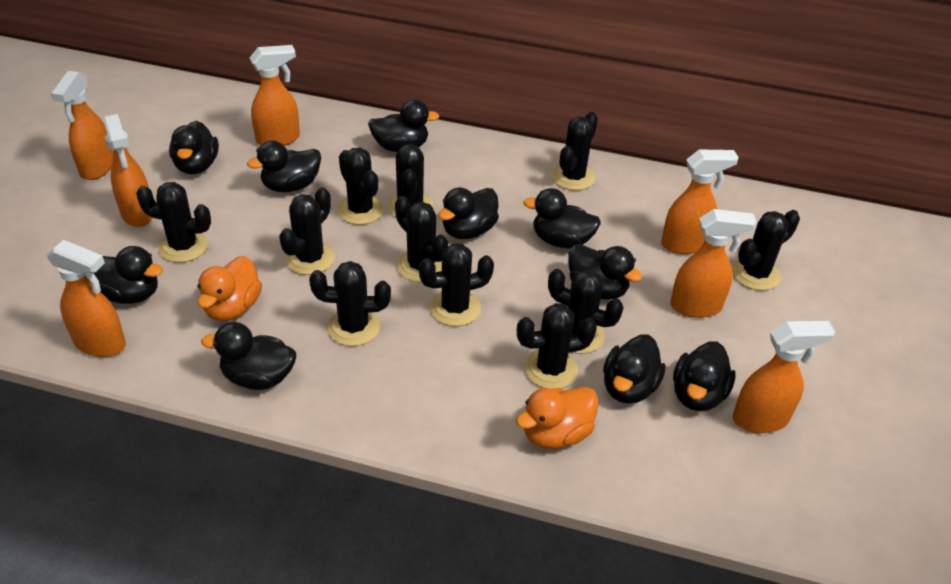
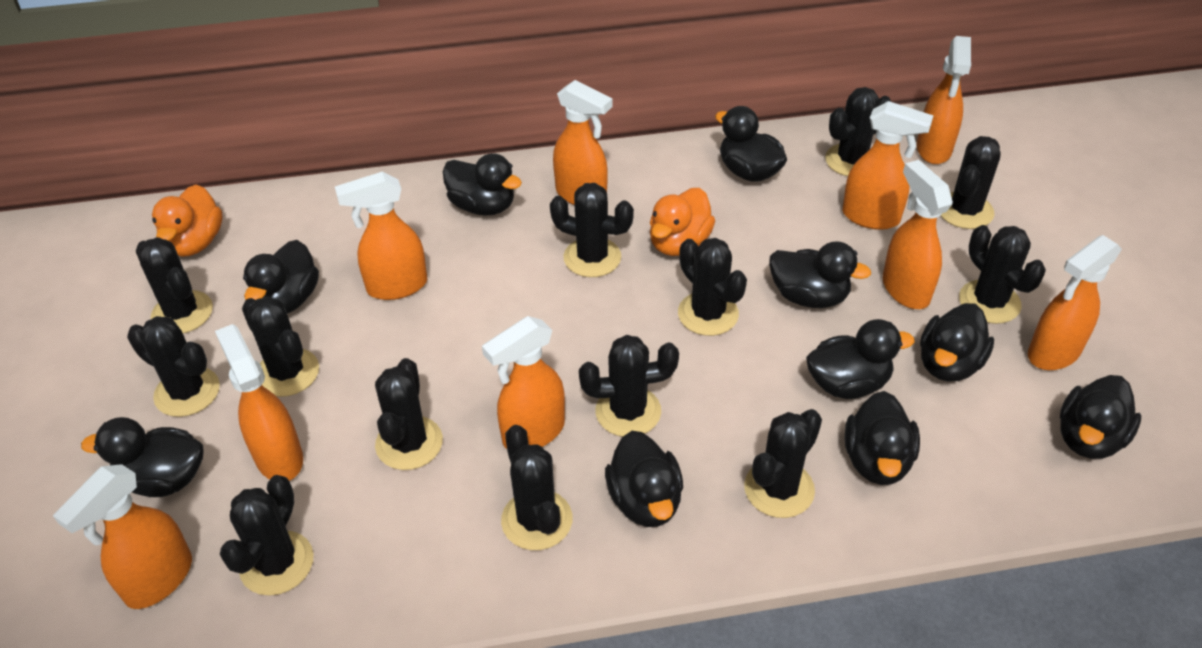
black cactus: 11 -> 13
orange spray bottle: 7 -> 9

